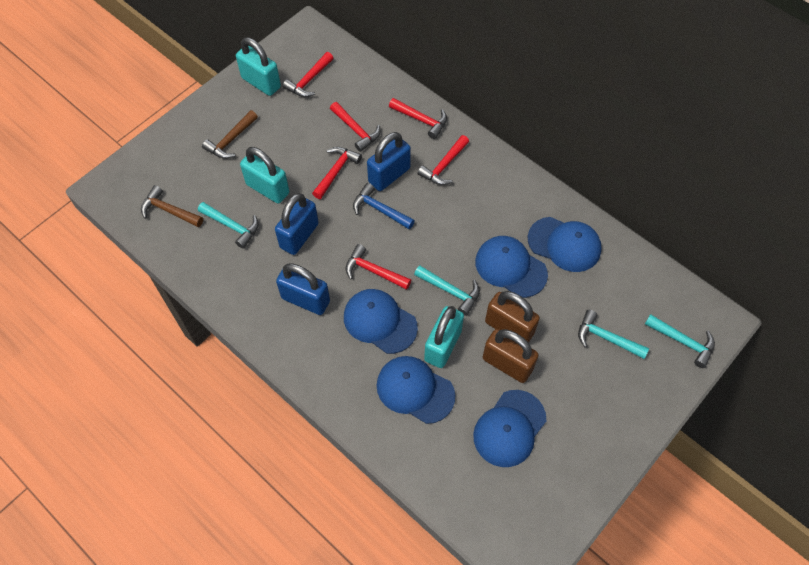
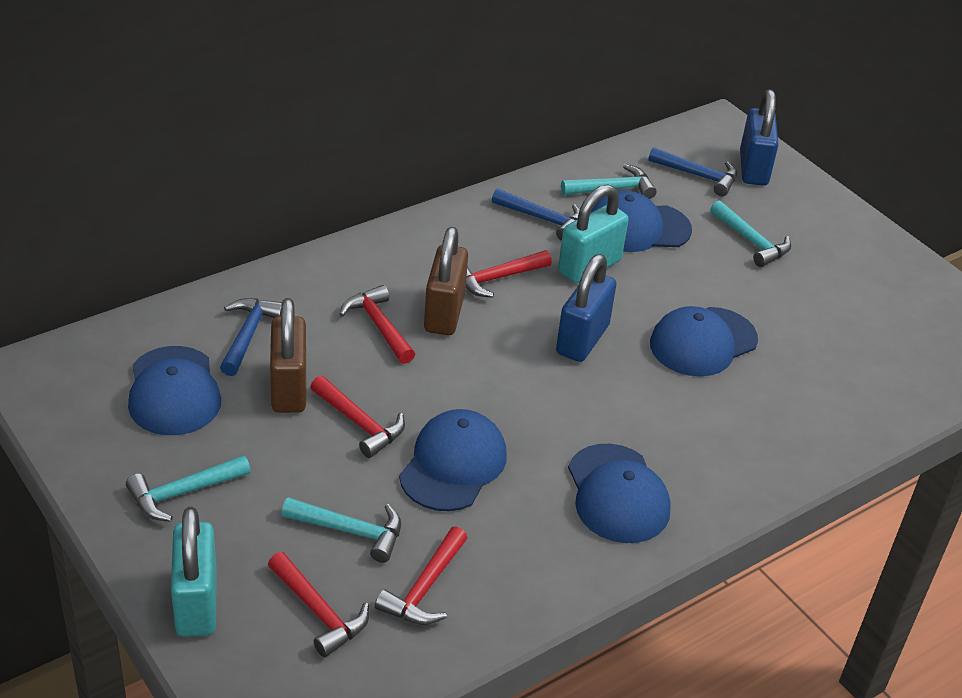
blue hammer: 1 -> 3
blue padlock: 3 -> 2
brown hammer: 2 -> 0
red hammer: 6 -> 5
turquoise padlock: 3 -> 2

